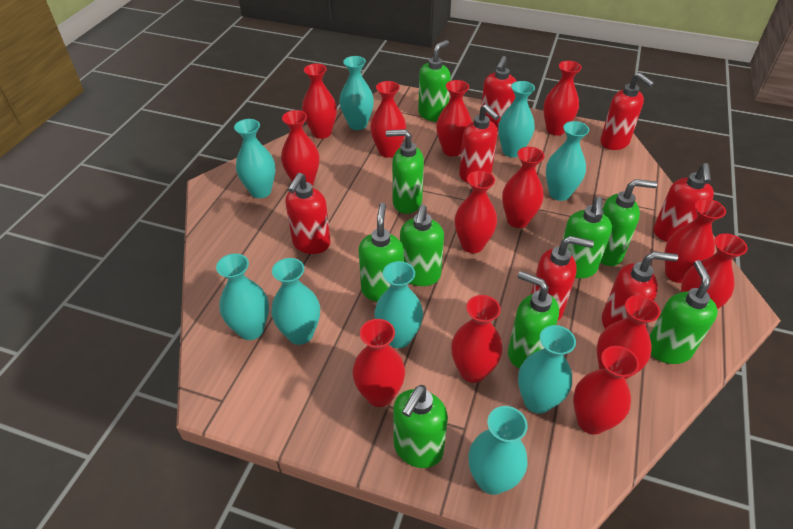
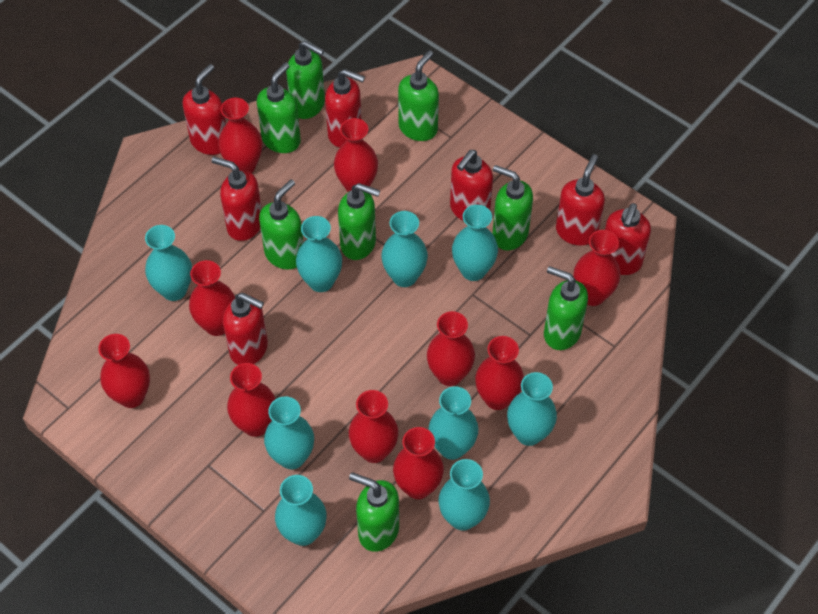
green soap dispenser: 9 -> 8
red vase: 13 -> 10

